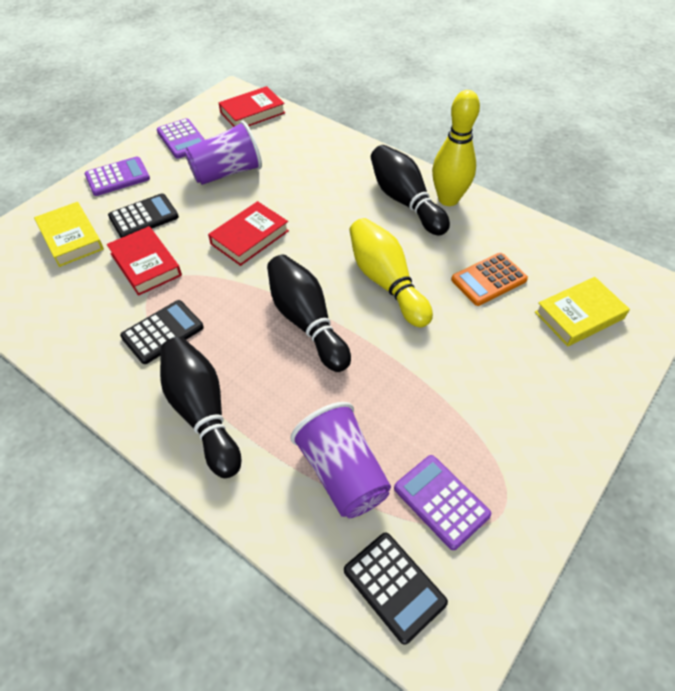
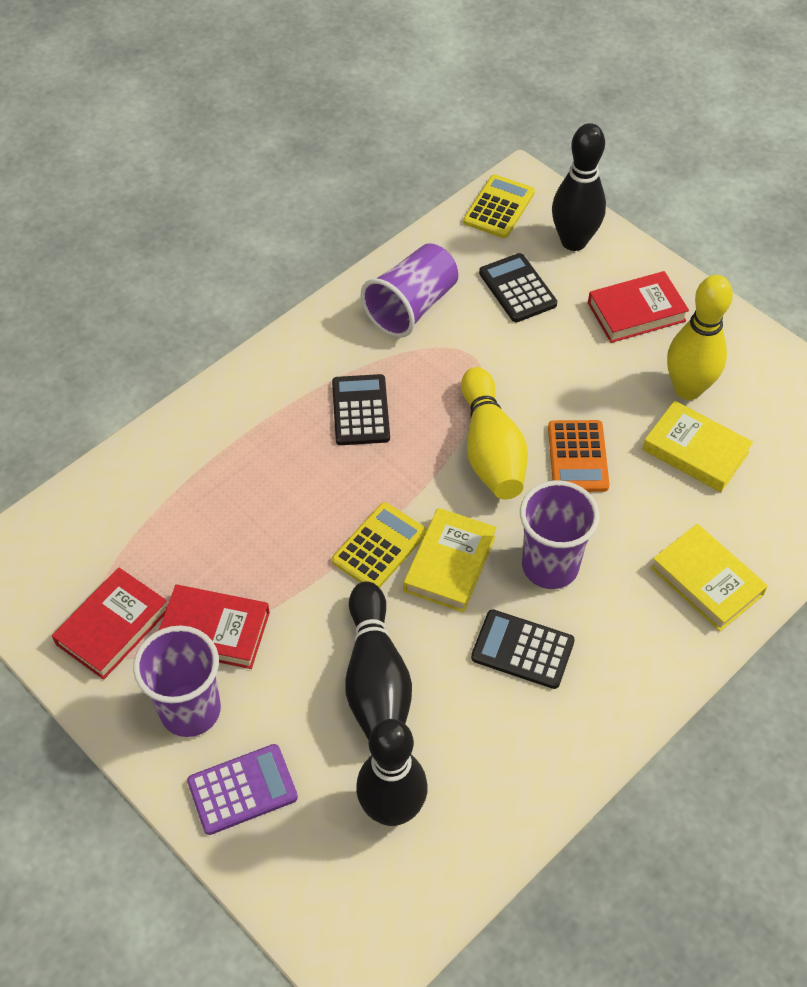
purple calculator: 3 -> 1
purple cup: 2 -> 3
yellow book: 2 -> 3
yellow calculator: 0 -> 2

